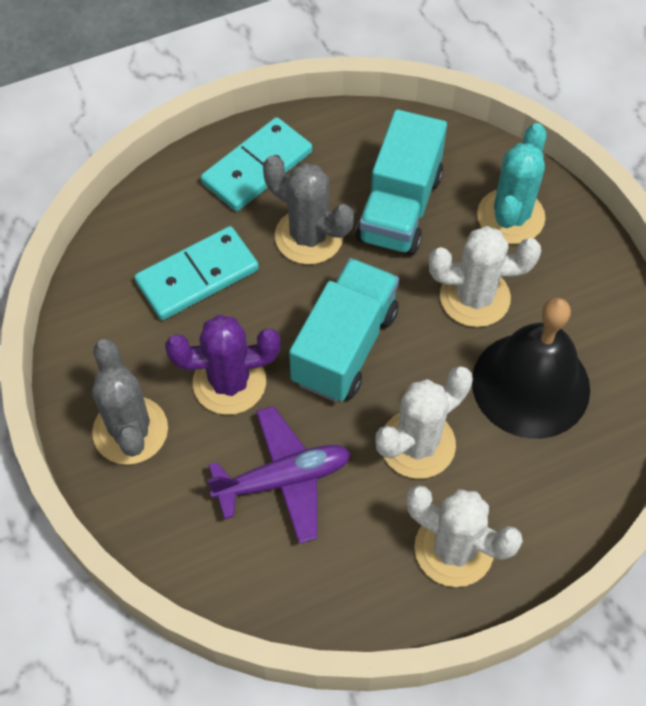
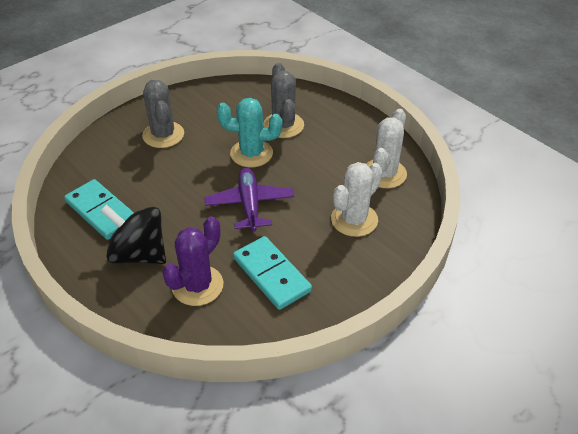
black bell: 1 -> 0
black spinning top: 0 -> 1
turquoise truck: 2 -> 0
white cactus: 3 -> 2

